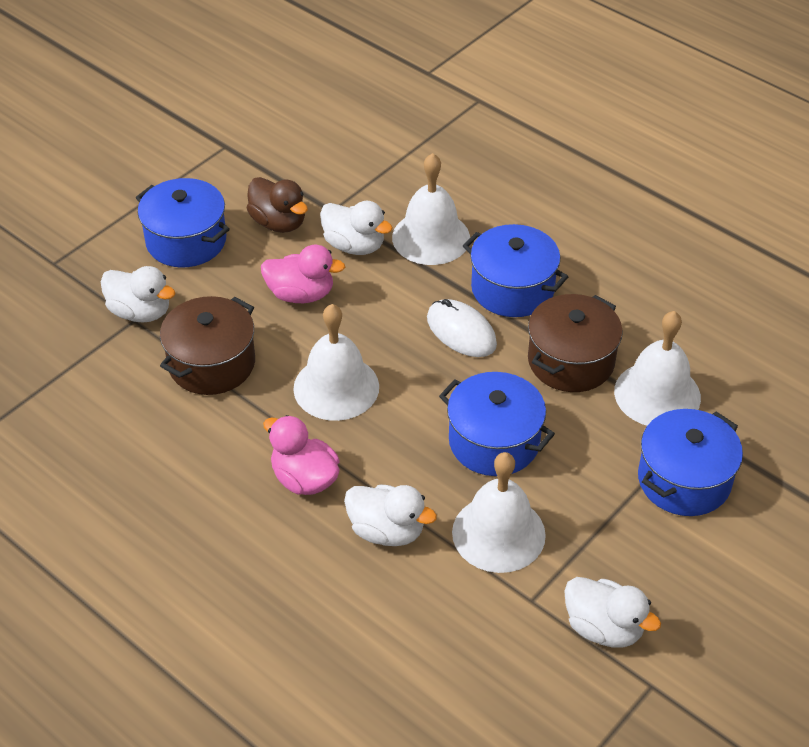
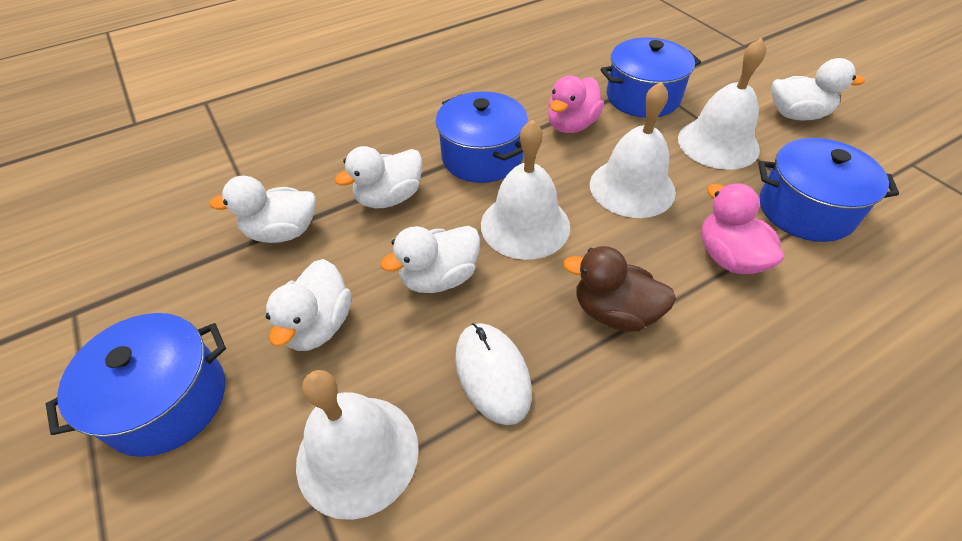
brown pot: 2 -> 0
white duck: 4 -> 5

